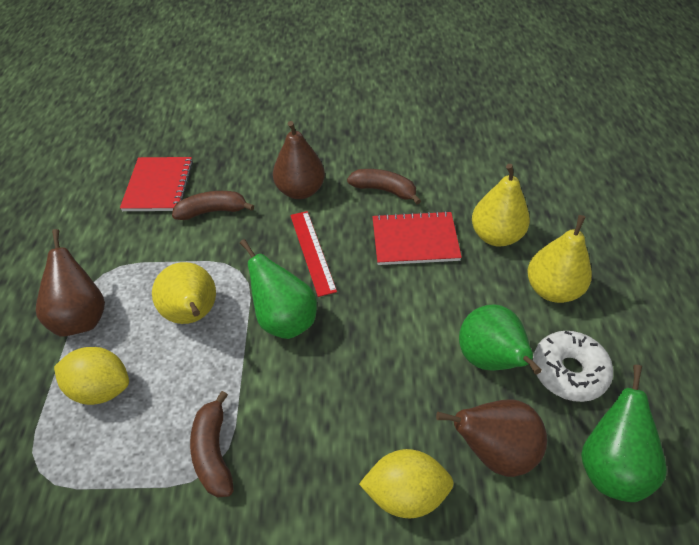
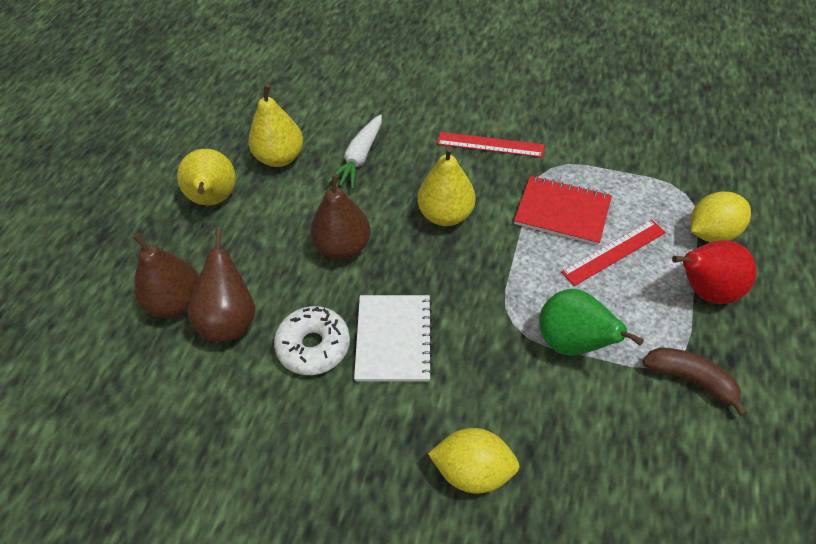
brown banana: 3 -> 1
green pear: 3 -> 1
red notebook: 2 -> 1
red pear: 0 -> 1
red ruler: 1 -> 2
white carrot: 0 -> 1
white notebook: 0 -> 1

